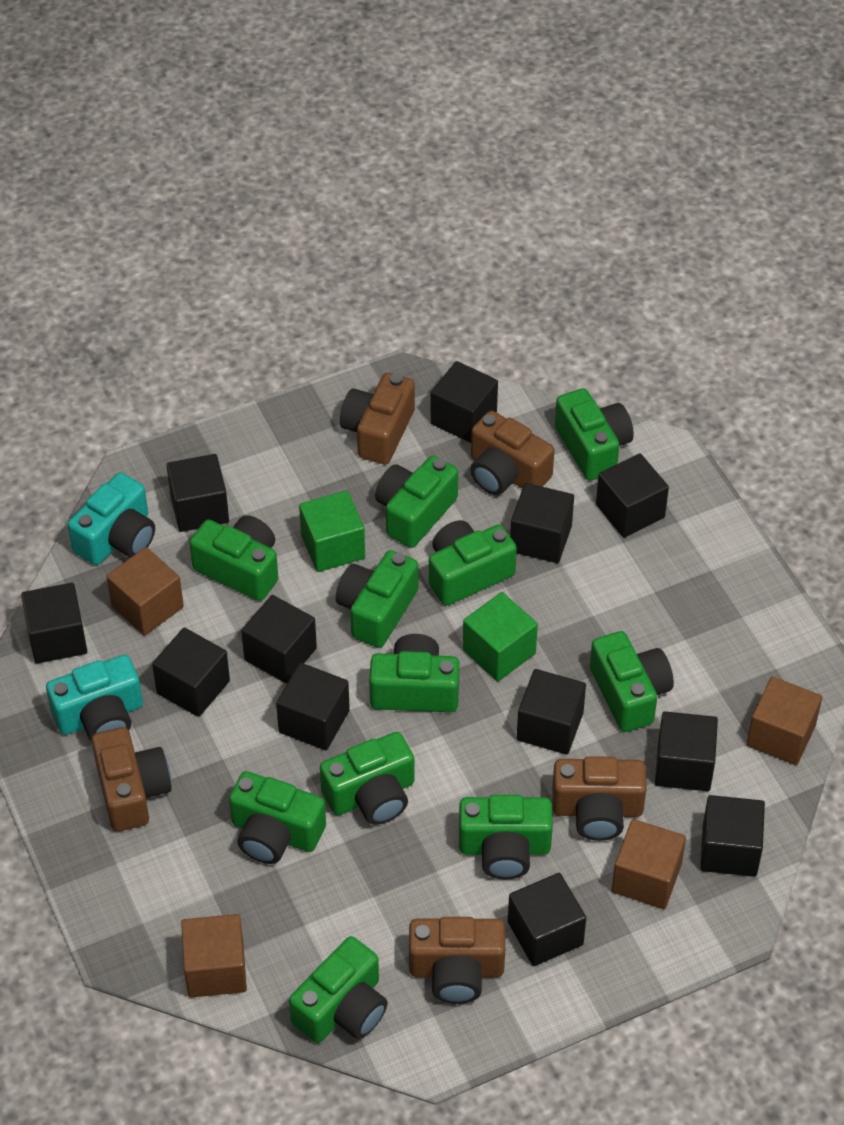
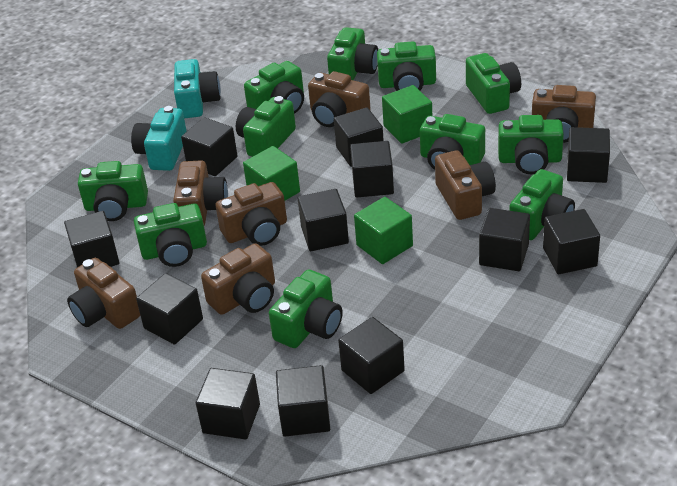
brown camera: 5 -> 7
brown cube: 4 -> 0
green cube: 2 -> 3

